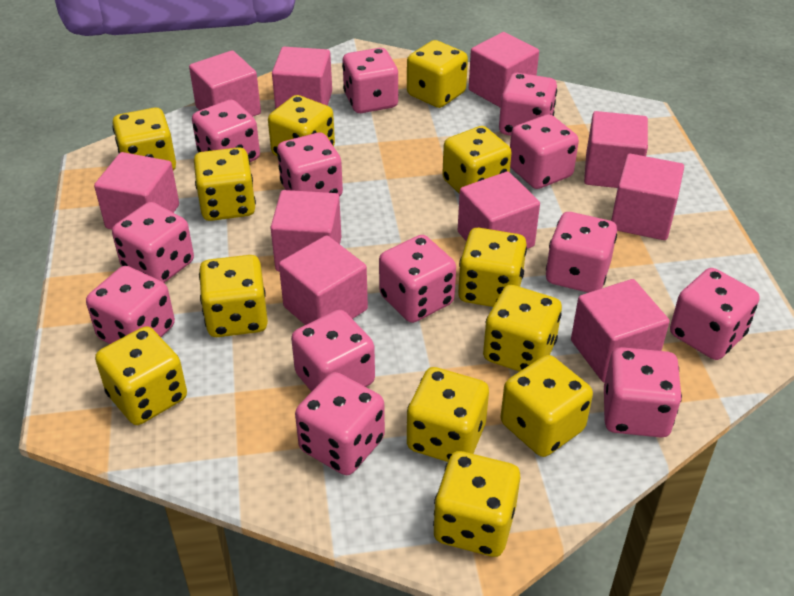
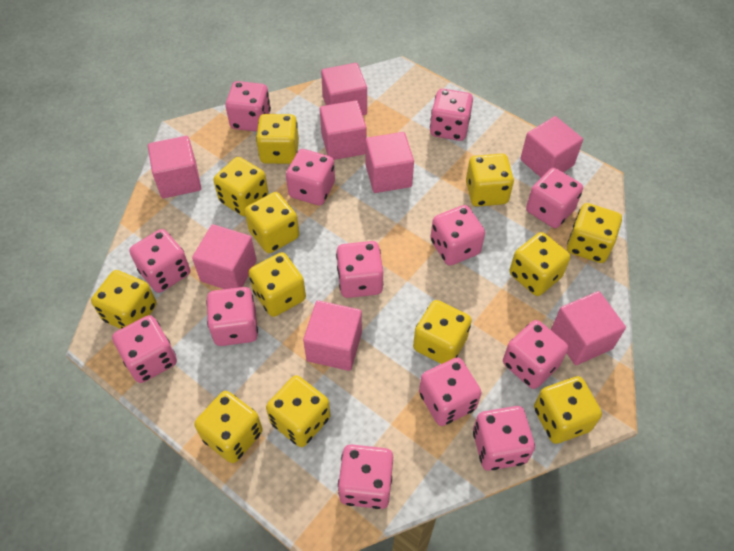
pink cube: 10 -> 8

